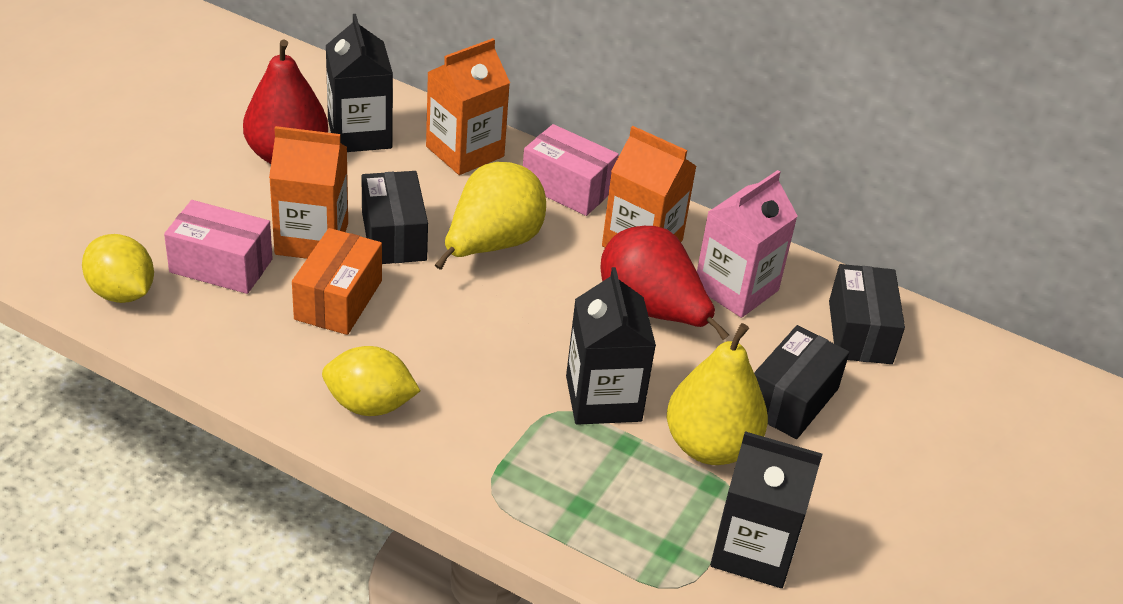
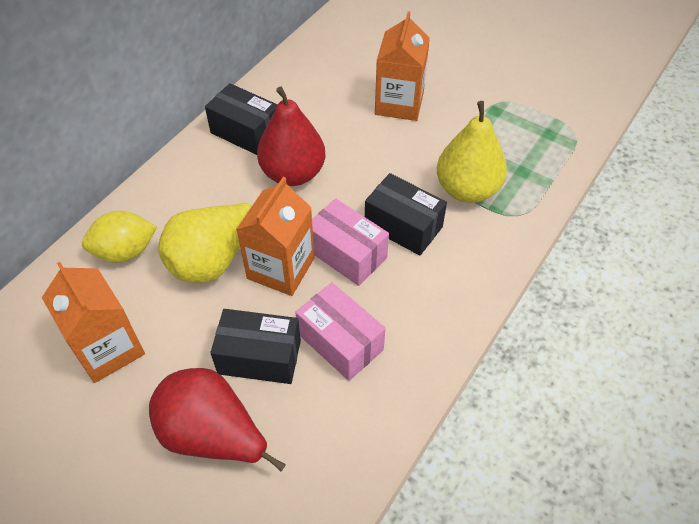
black carton: 3 -> 0
orange box: 1 -> 0
pink carton: 1 -> 0
yellow lemon: 2 -> 1

